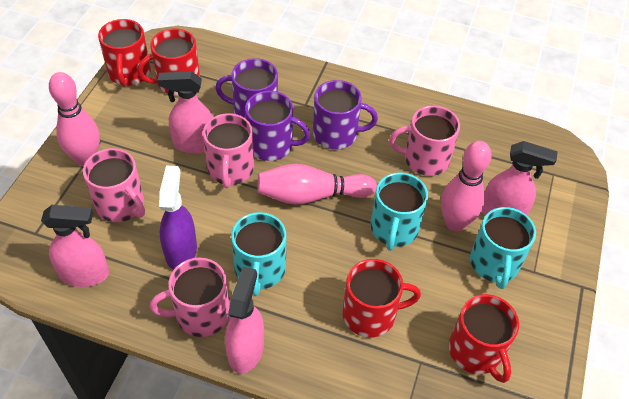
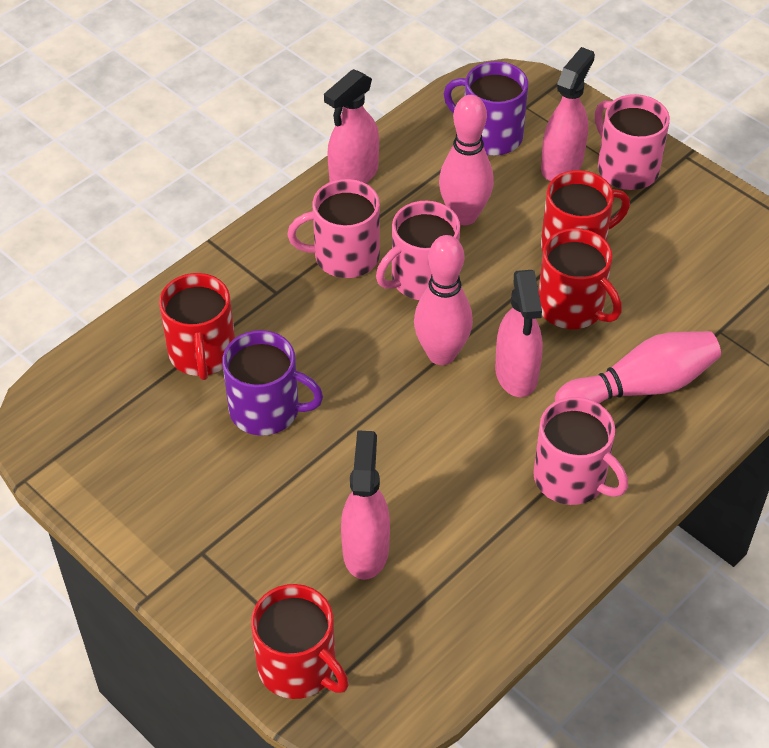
purple mug: 3 -> 2
purple spray bottle: 1 -> 0
turquoise mug: 3 -> 0

